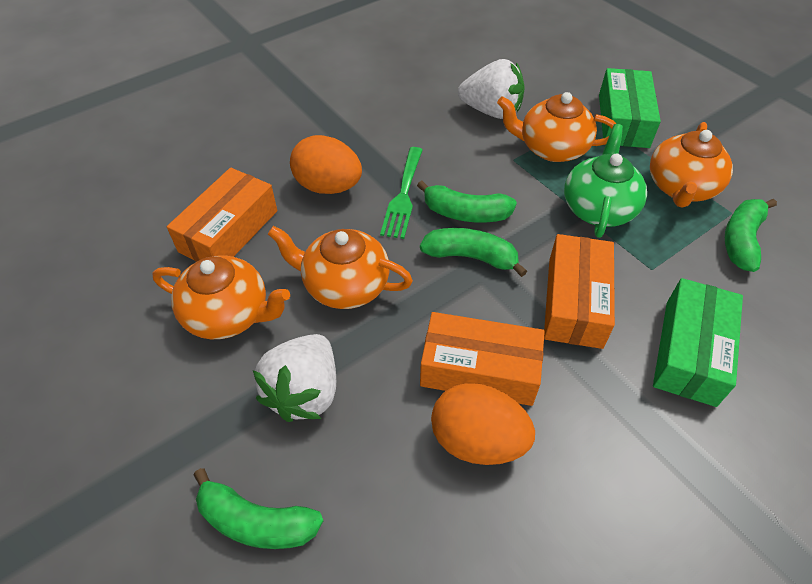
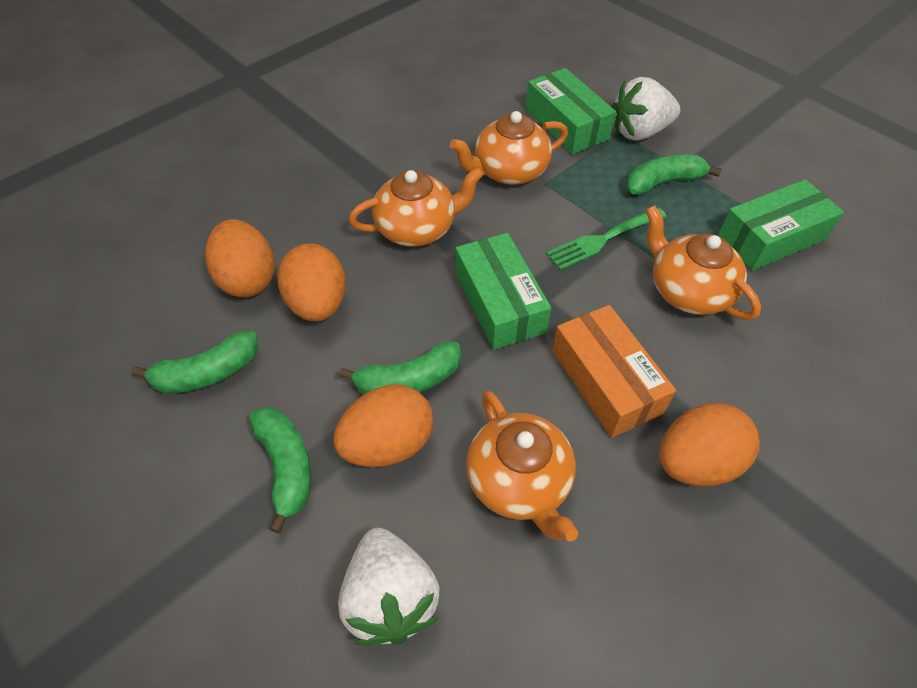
green box: 2 -> 3
green teapot: 1 -> 0
orange box: 3 -> 1
orange egg: 2 -> 4

